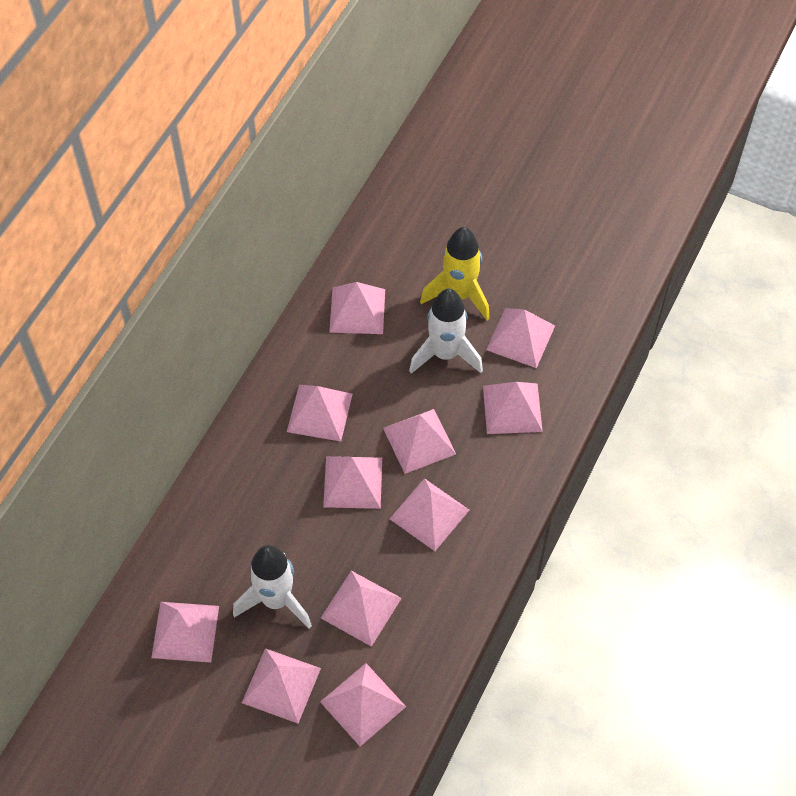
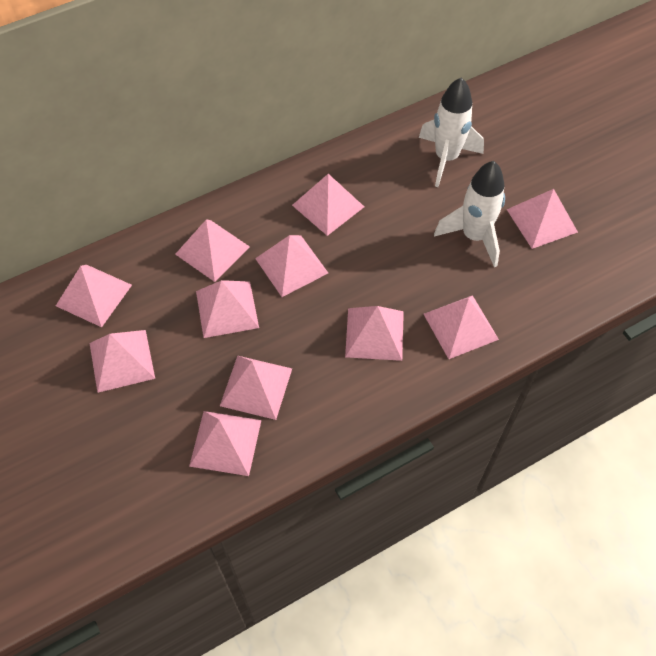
yellow rocket: 1 -> 0

